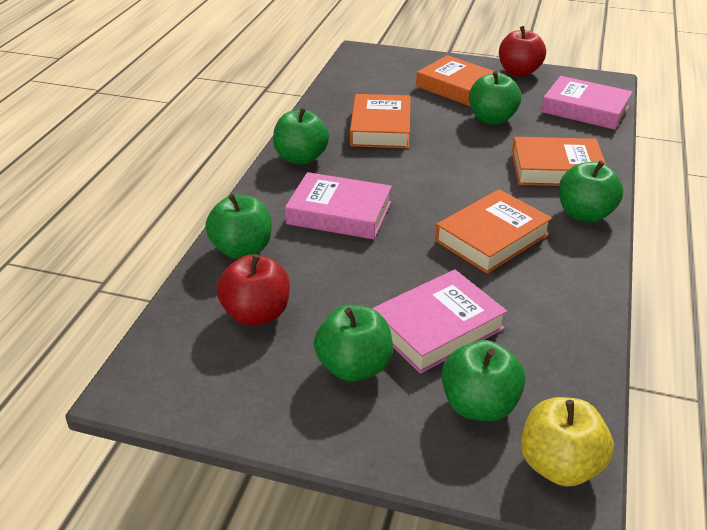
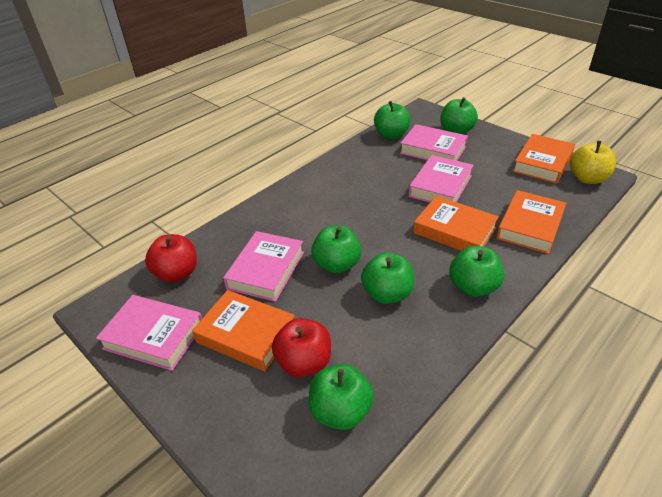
pink book: 3 -> 4

